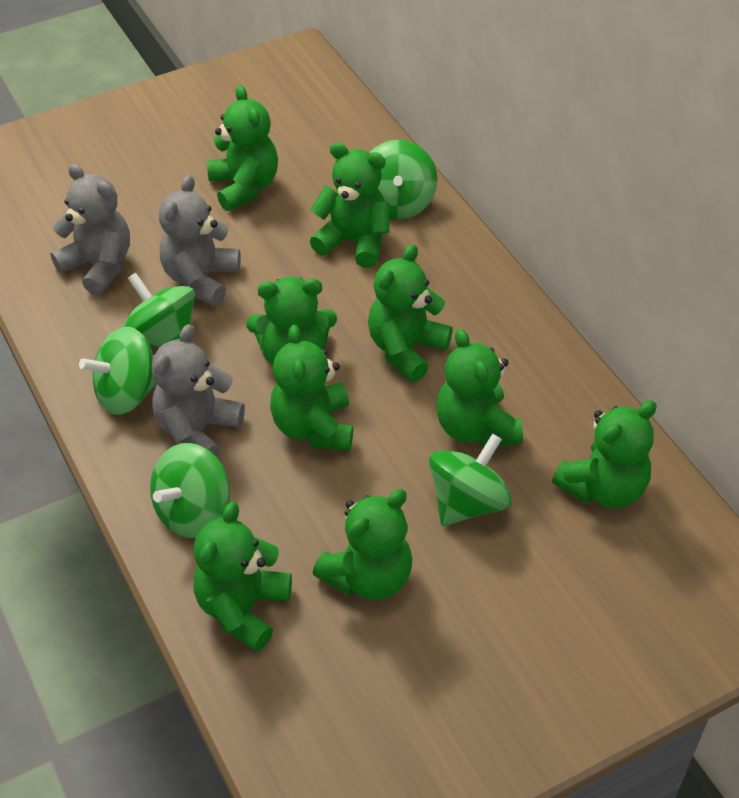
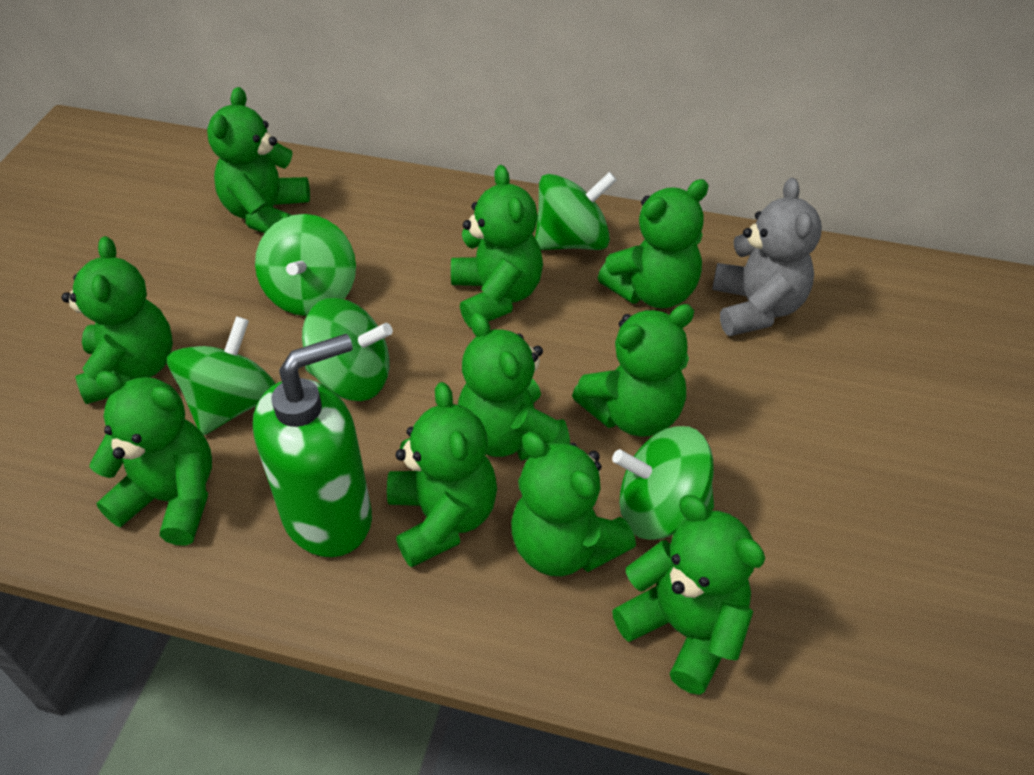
green soap dispenser: 0 -> 1
green teddy bear: 9 -> 10
grey teddy bear: 3 -> 1

